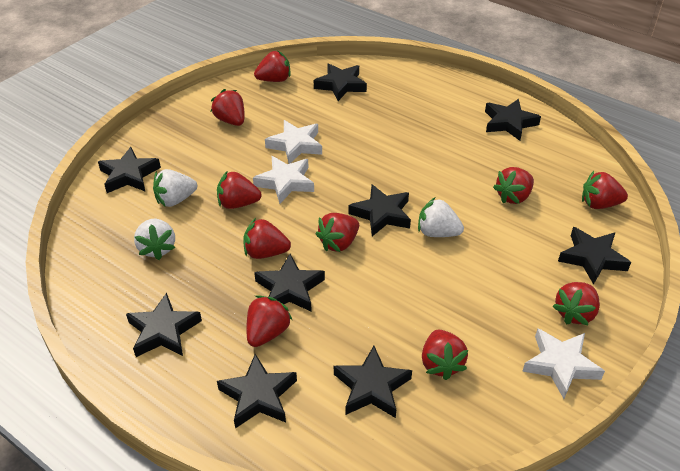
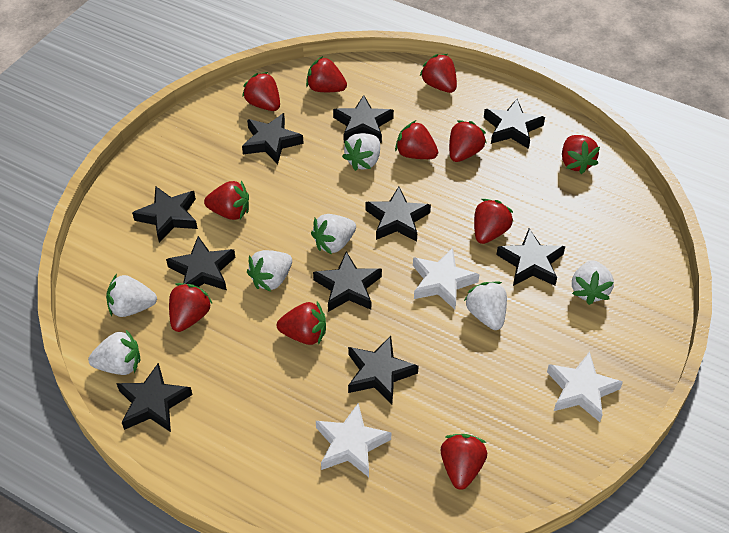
black star: 9 -> 10
red strawberry: 10 -> 11
white strawberry: 3 -> 7

